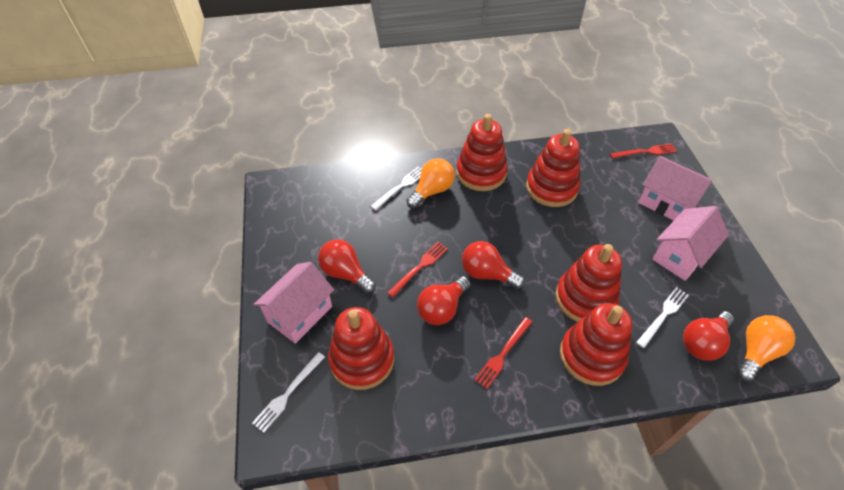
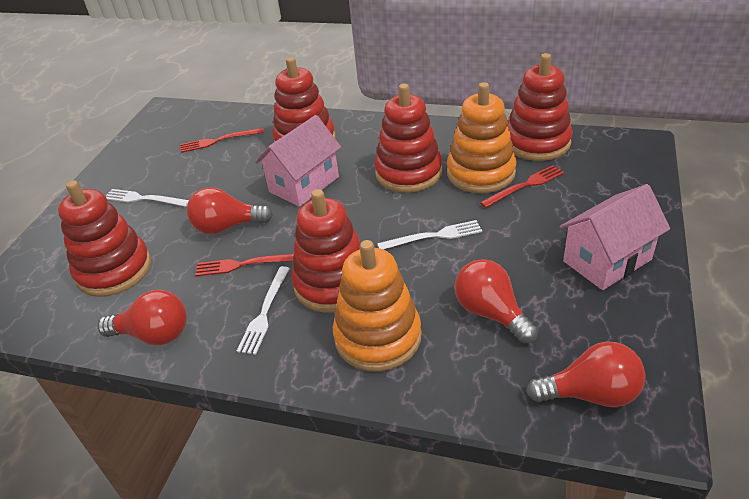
orange light bulb: 2 -> 0
orange stacking toy: 0 -> 2
pink house: 3 -> 2

